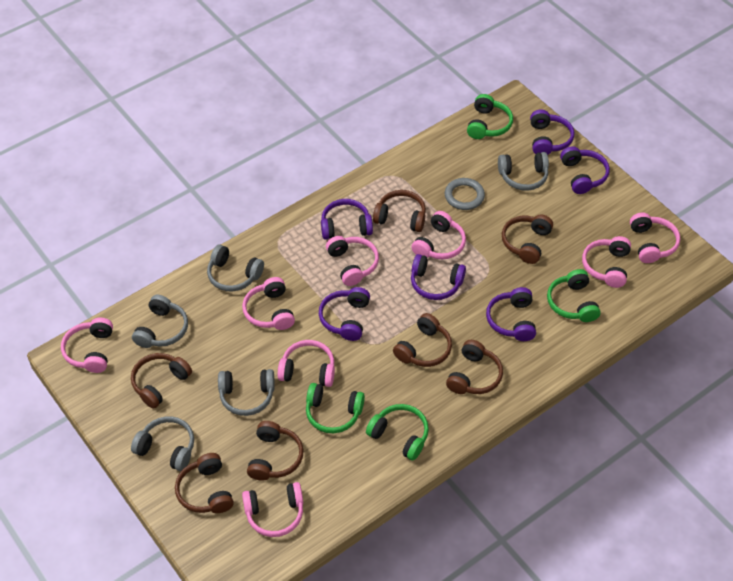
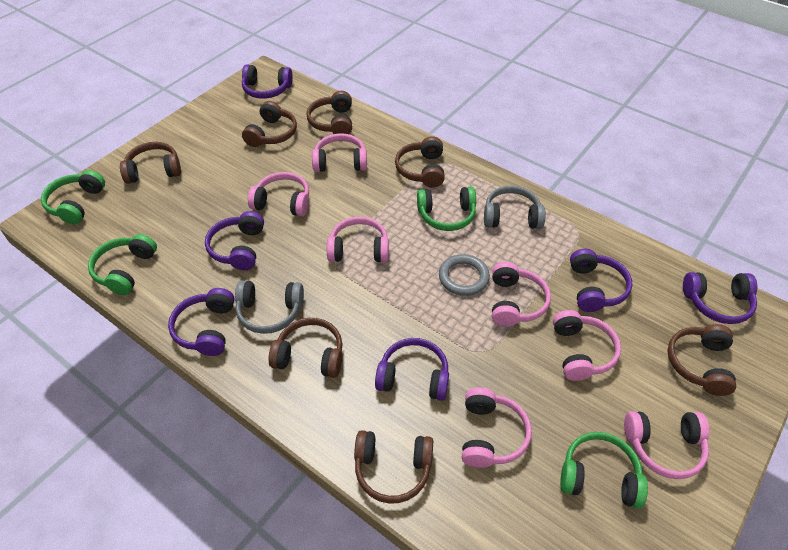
grey headphones: 5 -> 2
pink headphones: 8 -> 7

